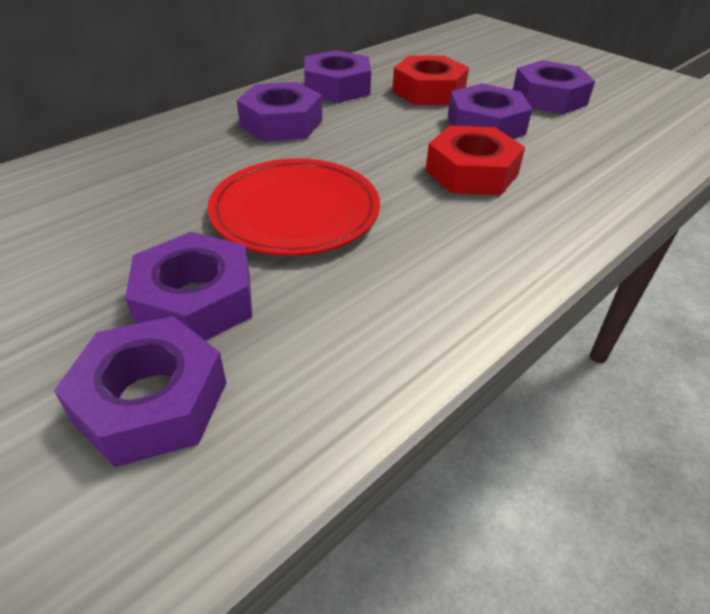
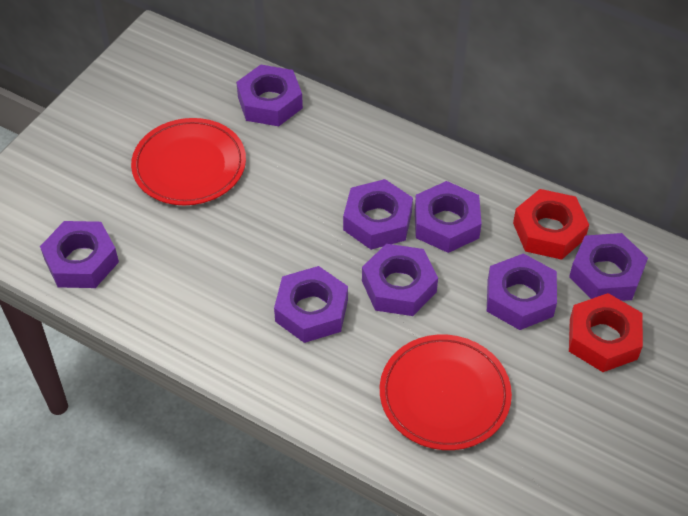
purple nut: 6 -> 8
red plate: 1 -> 2

